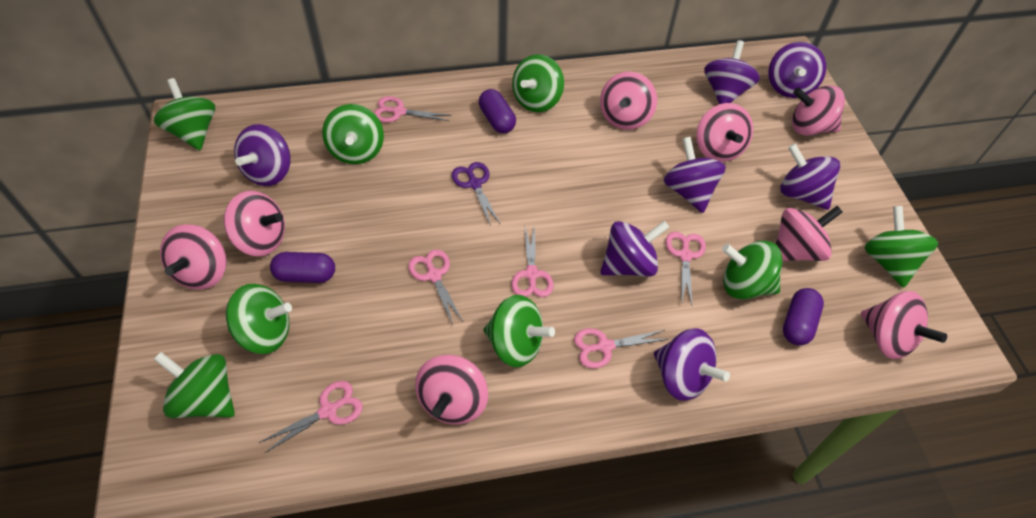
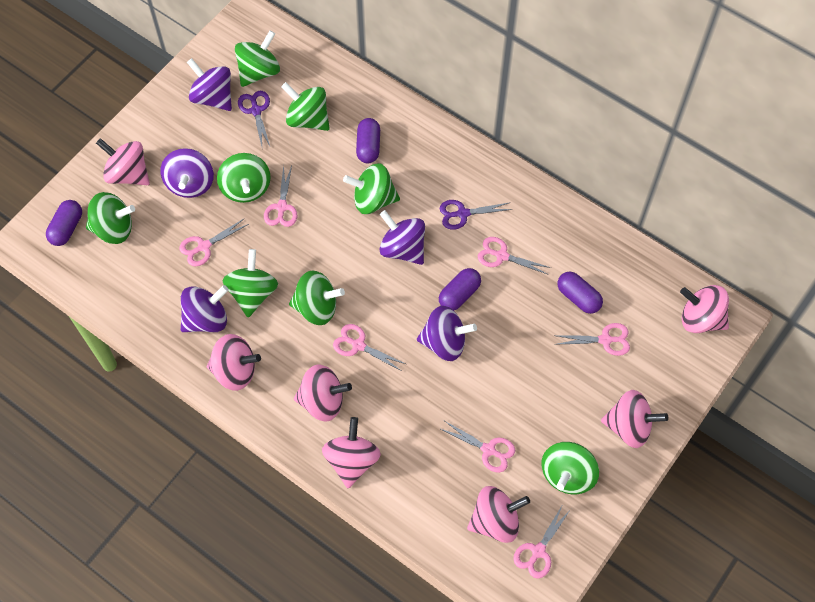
pink scissors: 6 -> 7
pink spinning top: 8 -> 7
purple capsule: 3 -> 4
purple scissors: 1 -> 2
purple spinning top: 7 -> 5

